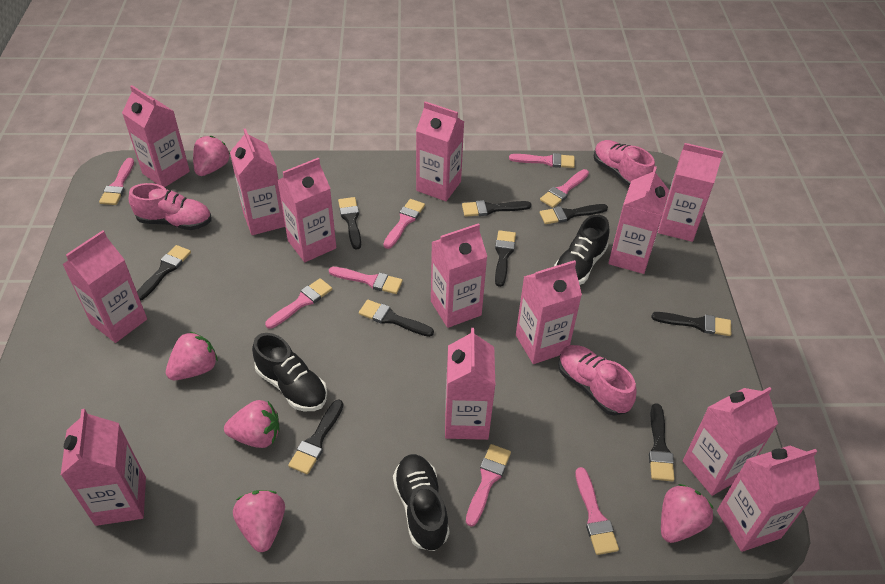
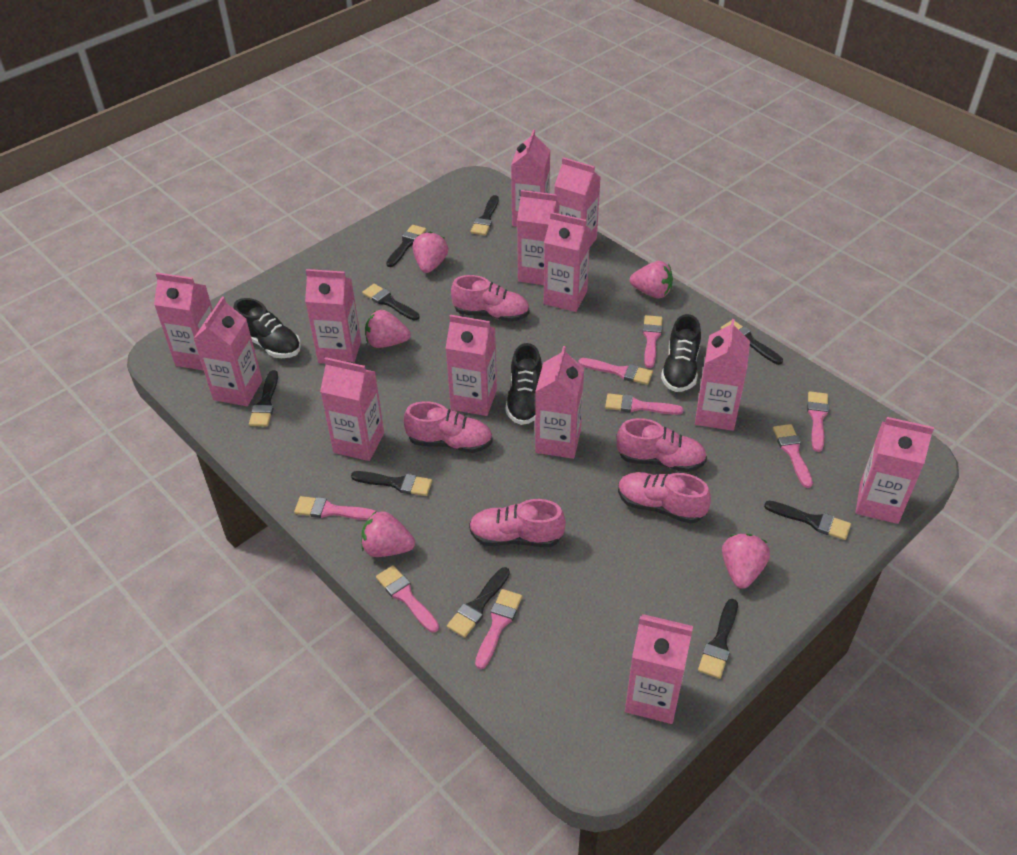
pink shoe: 3 -> 5

